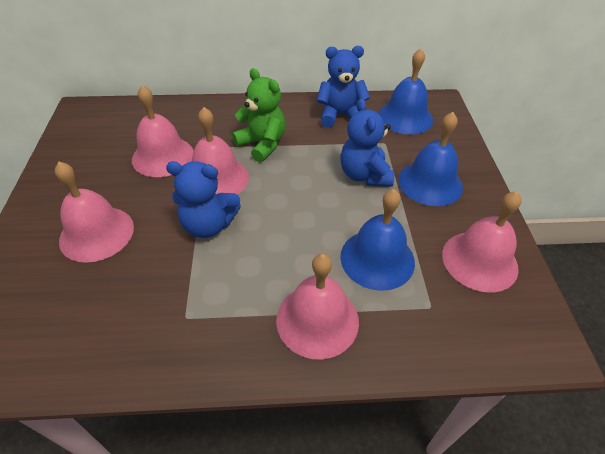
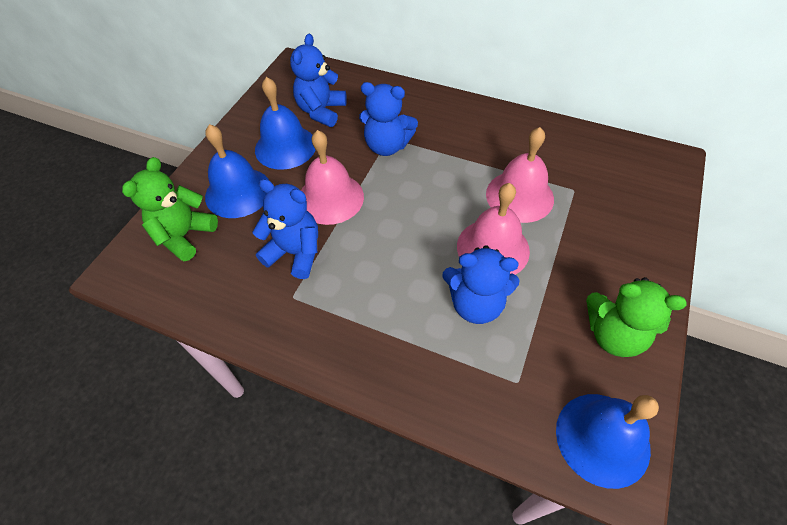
blue teddy bear: 3 -> 4
green teddy bear: 1 -> 2
pink bell: 5 -> 3

